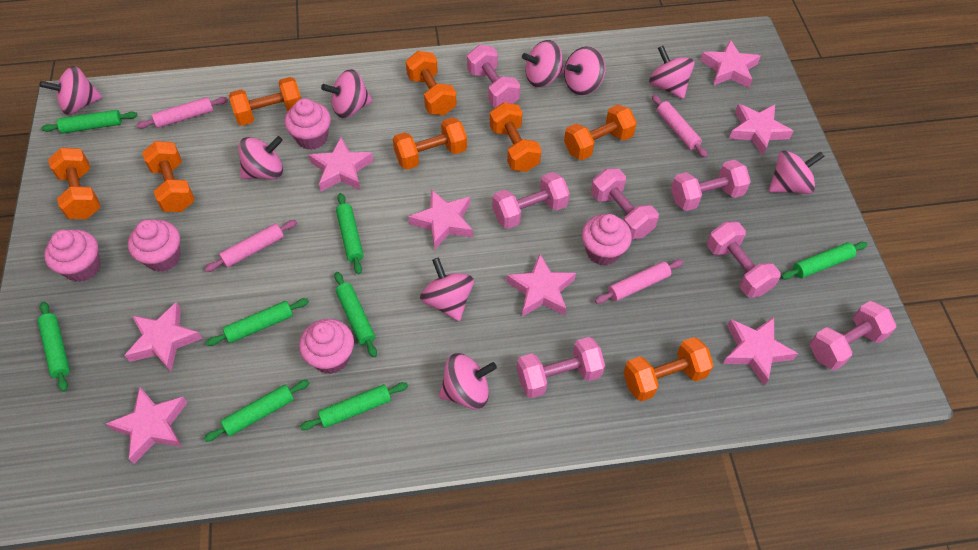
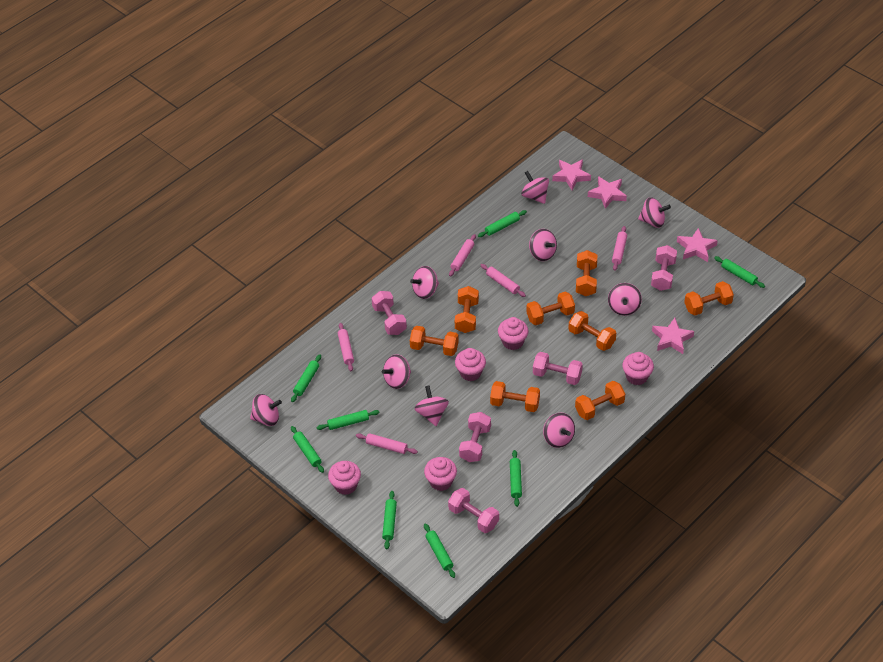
pink dumbbell: 7 -> 5
pink rolling pin: 4 -> 5
pink star: 8 -> 4

